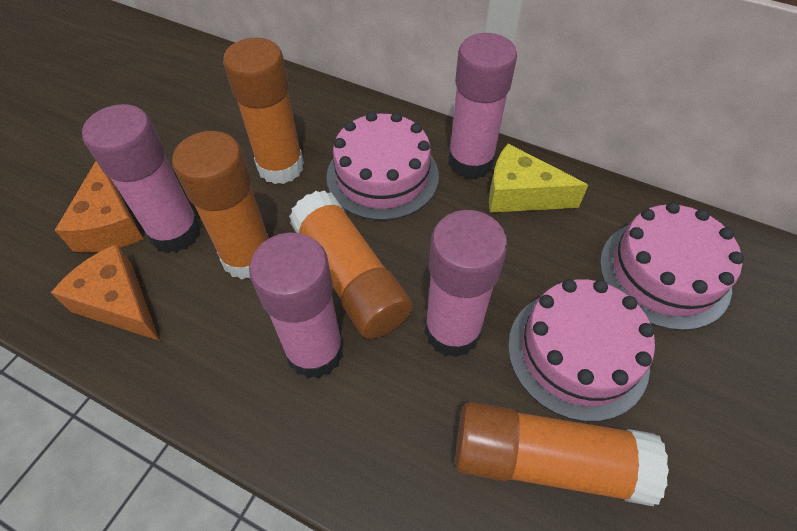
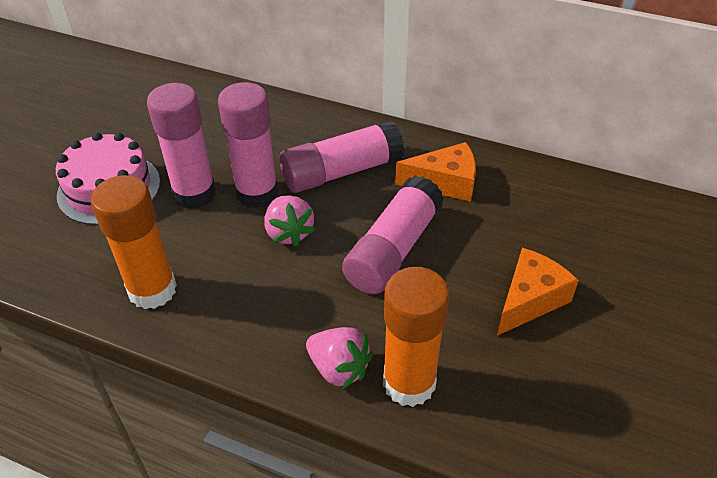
orange glue stick: 4 -> 2
pink cake: 3 -> 1
pink strawberry: 0 -> 2
yellow cheese: 1 -> 0

